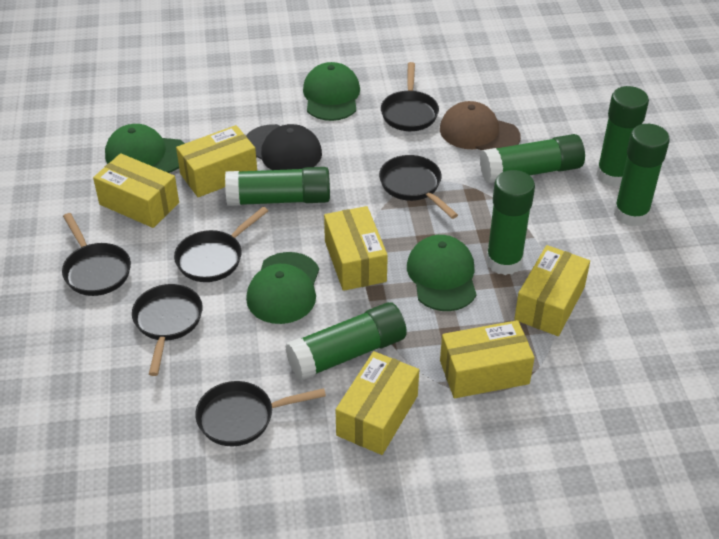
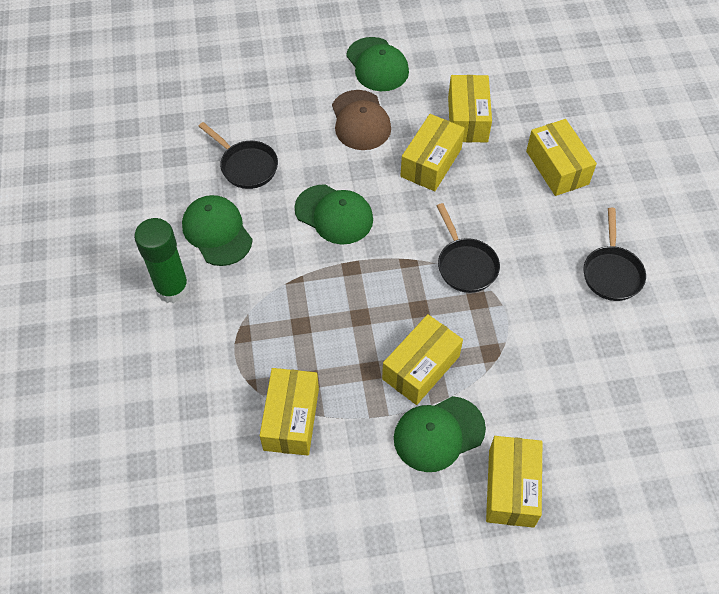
black cap: 1 -> 0
black pan: 6 -> 3
green glue stick: 6 -> 1

